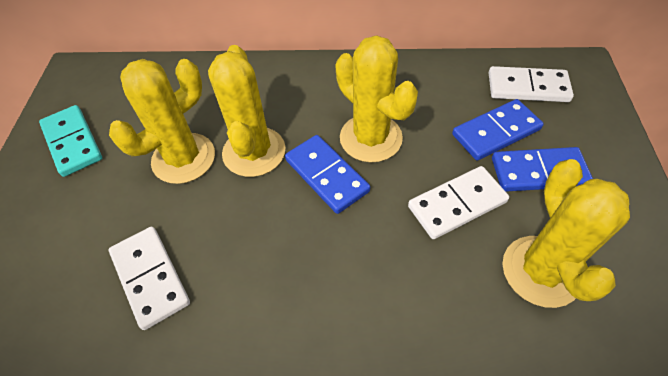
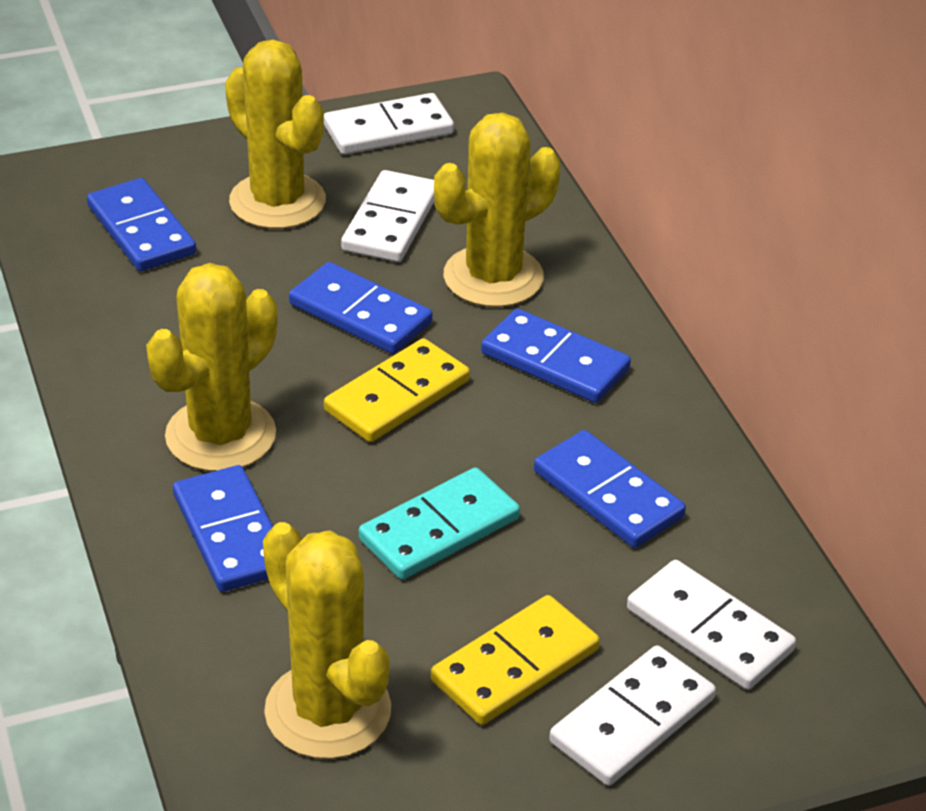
blue domino: 3 -> 5
white domino: 3 -> 4
yellow domino: 0 -> 2

